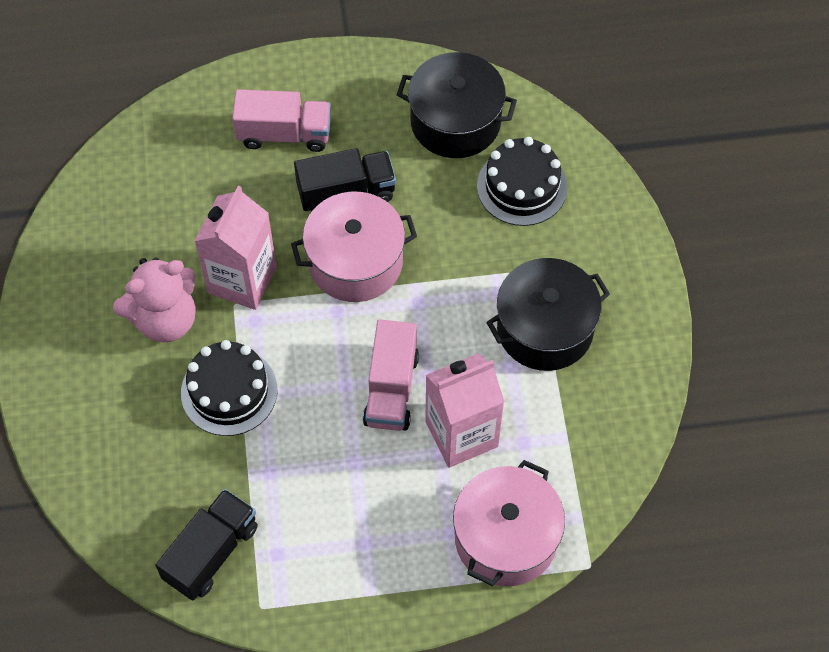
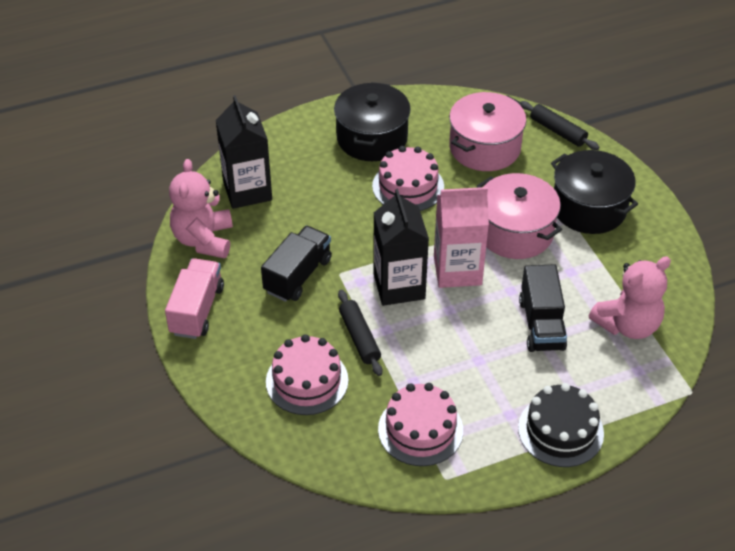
black cake: 2 -> 1
black carton: 0 -> 2
black rolling pin: 0 -> 2
pink cake: 0 -> 3
pink carton: 2 -> 1
pink teddy bear: 1 -> 2
pink truck: 2 -> 1

